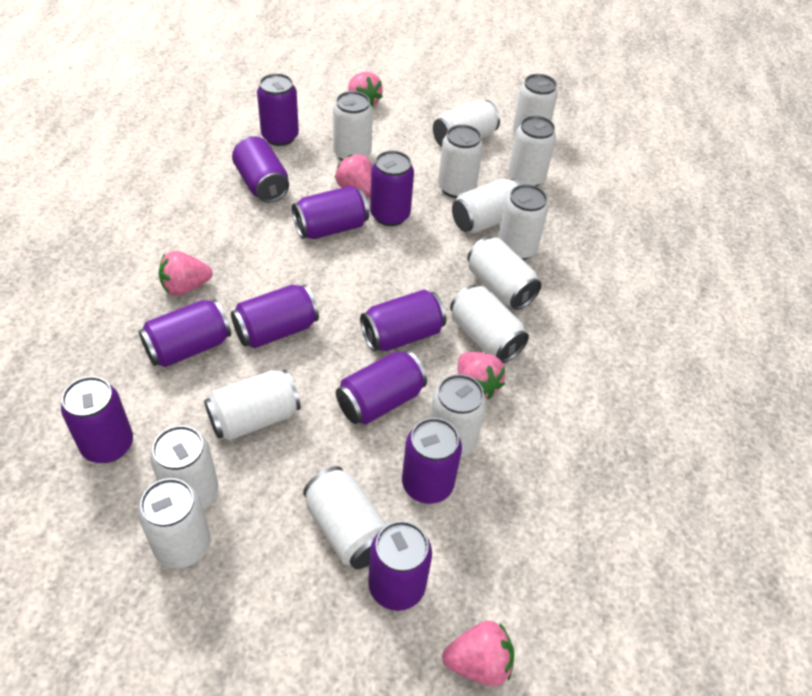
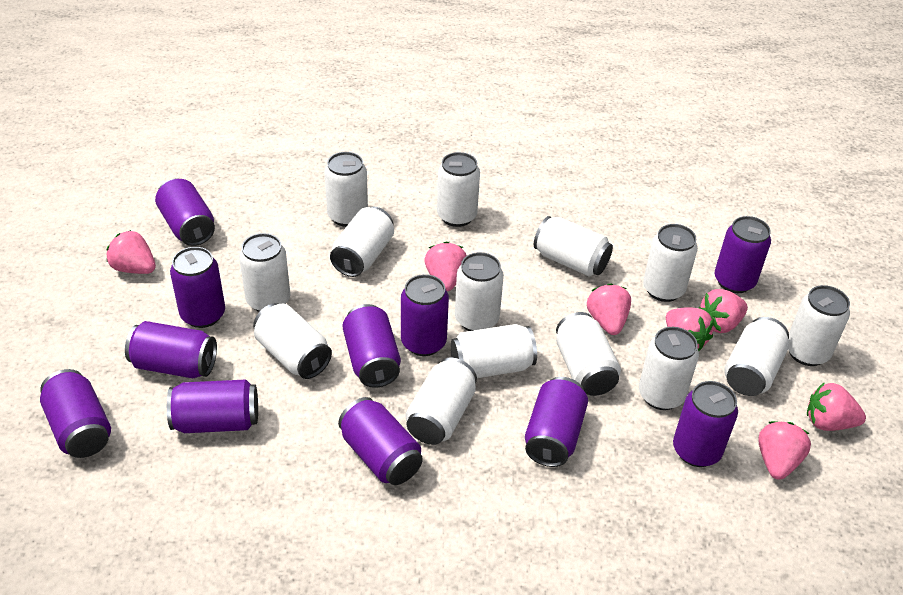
pink strawberry: 5 -> 7

